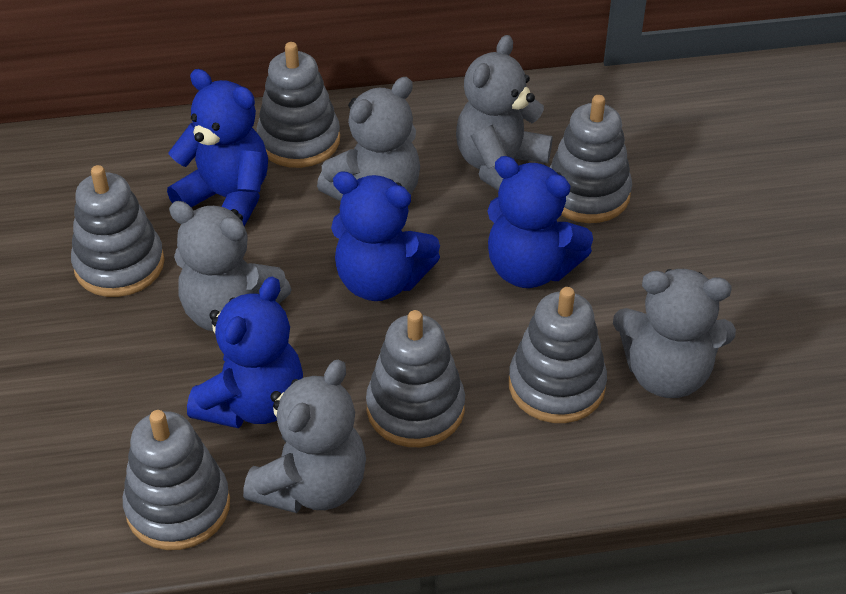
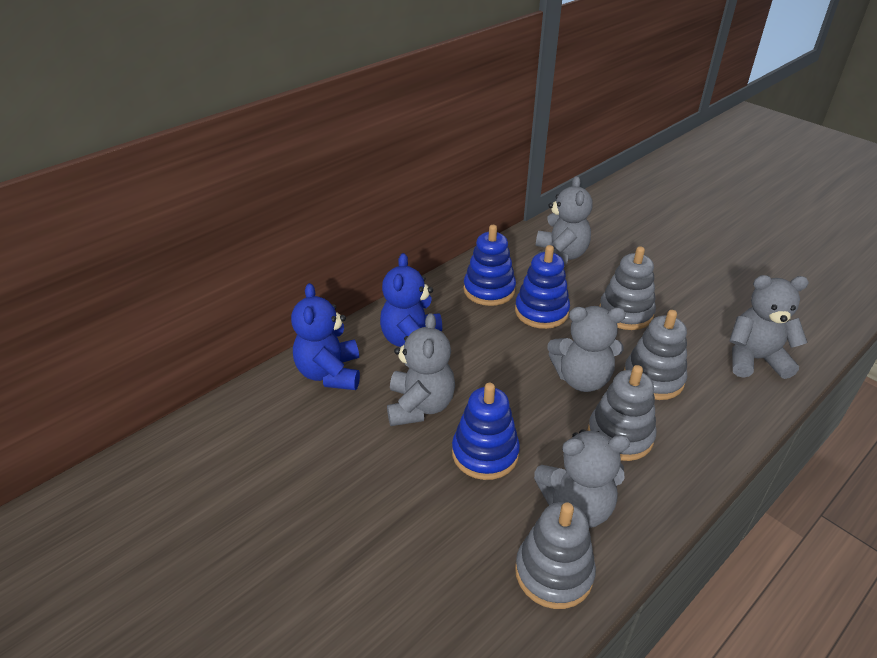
blue stacking toy: 0 -> 3
blue teddy bear: 4 -> 2
grey stacking toy: 6 -> 4

